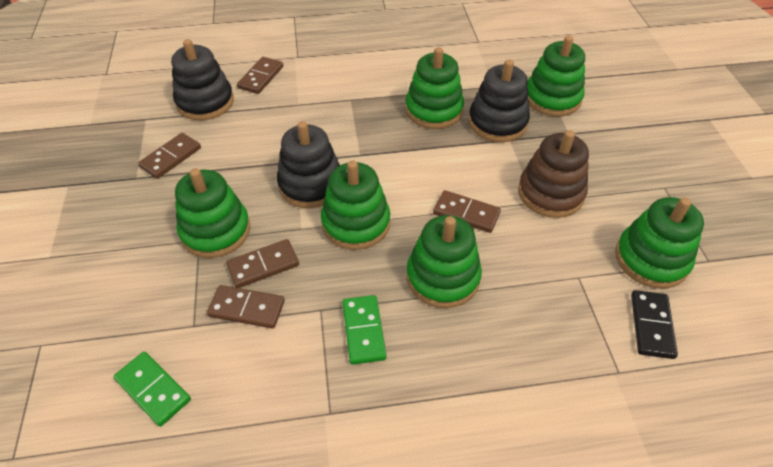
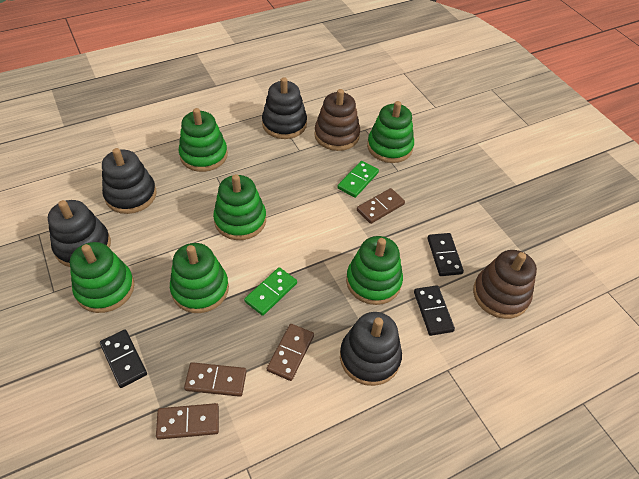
black domino: 1 -> 3
black stacking toy: 3 -> 4
brown domino: 5 -> 4
brown stacking toy: 1 -> 2

